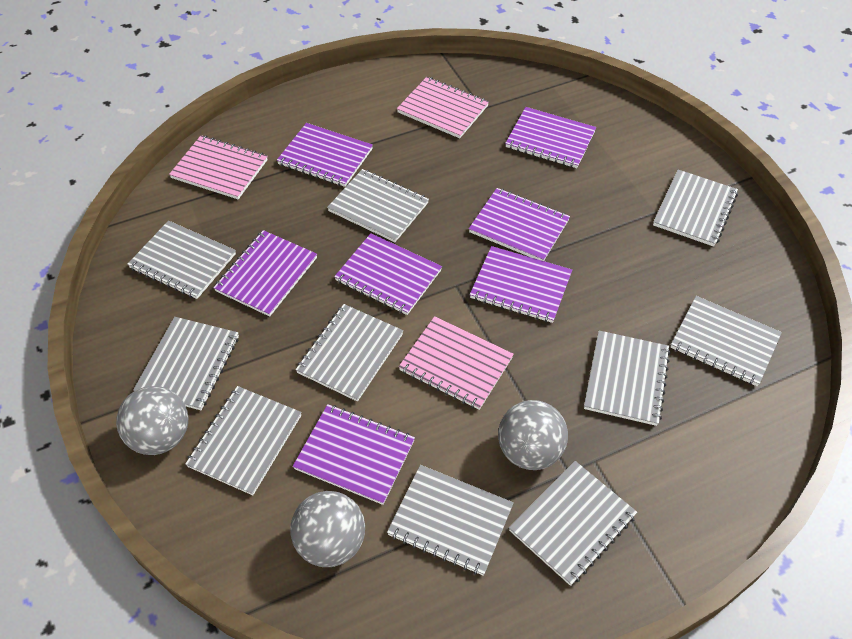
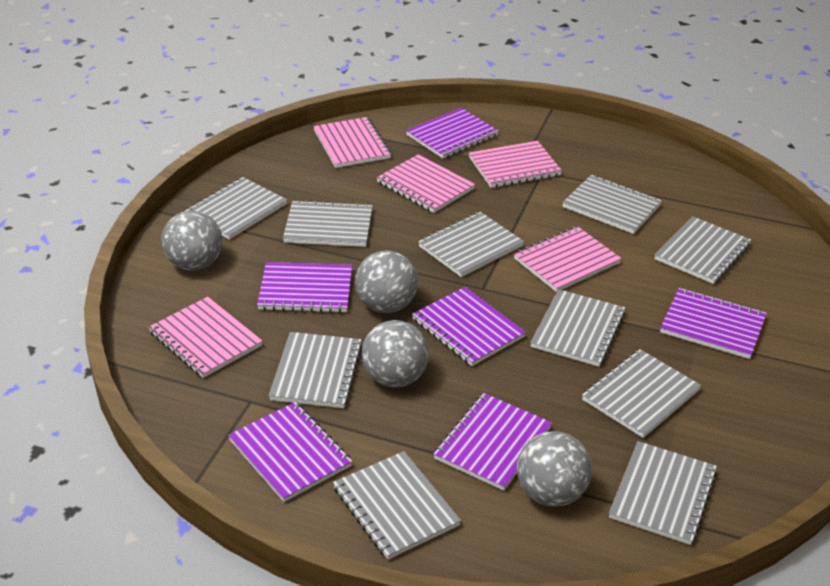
grey ball: 3 -> 4
pink notebook: 3 -> 5
purple notebook: 7 -> 6

